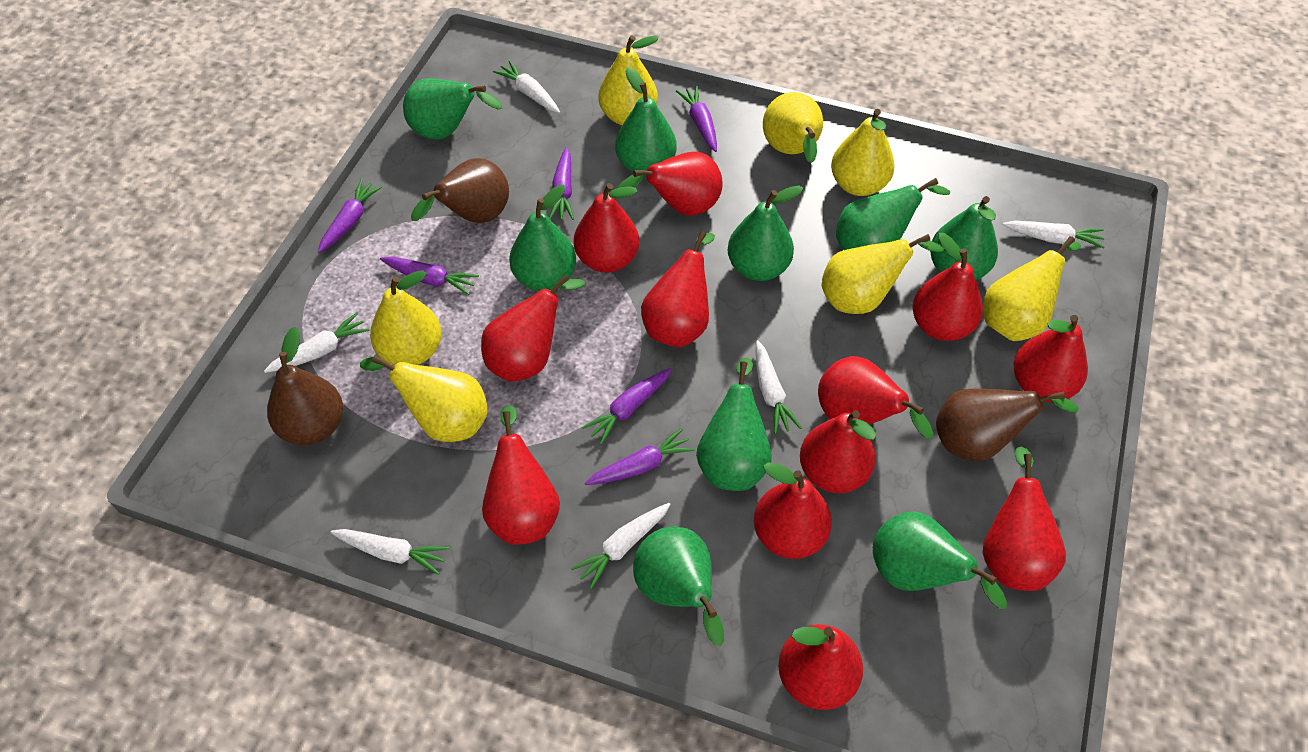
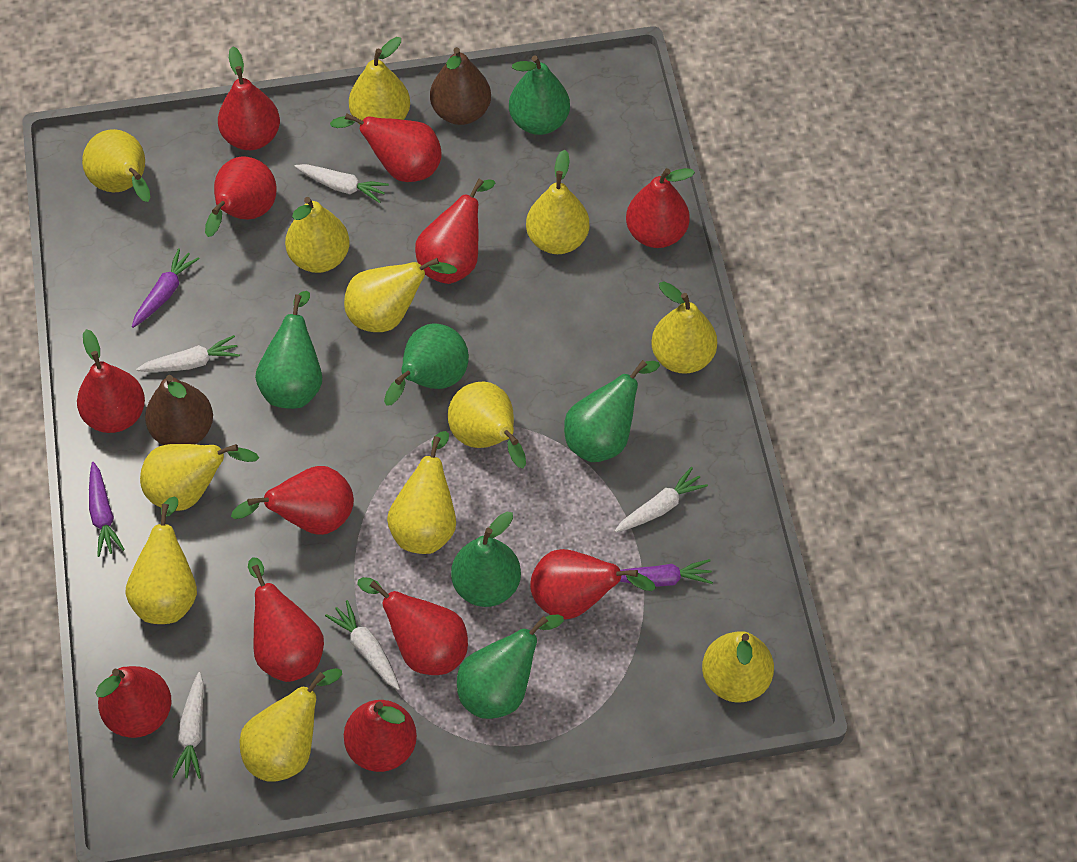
brown pear: 3 -> 2
green pear: 9 -> 6
purple carrot: 6 -> 3
white carrot: 6 -> 5
yellow pear: 7 -> 12

